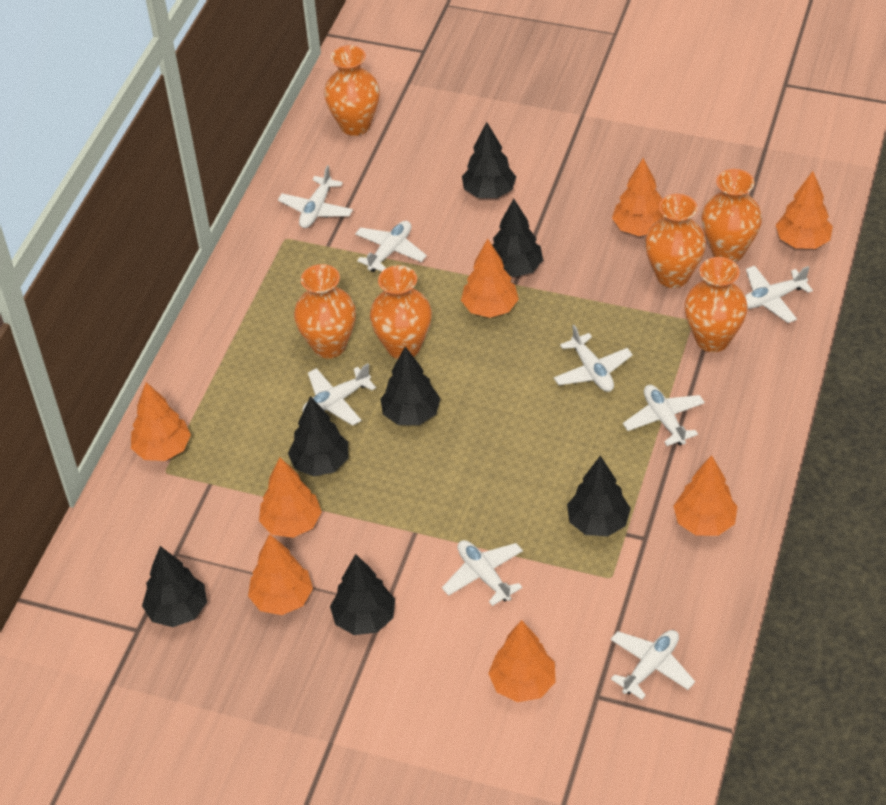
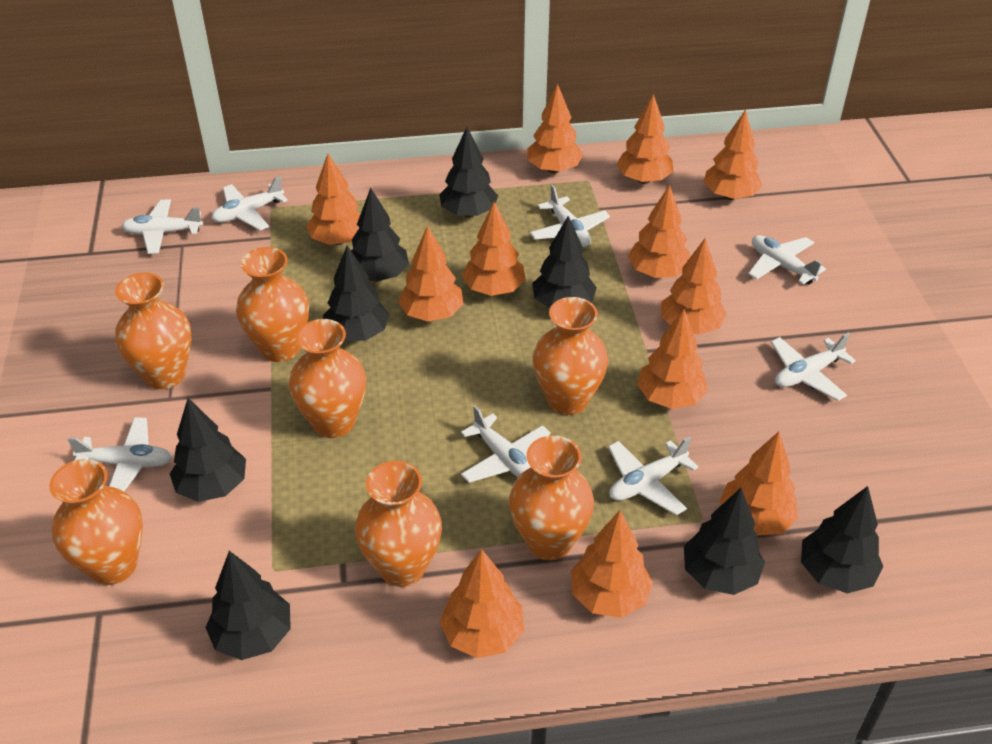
black tree: 7 -> 8
orange tree: 8 -> 12
orange vase: 6 -> 7

